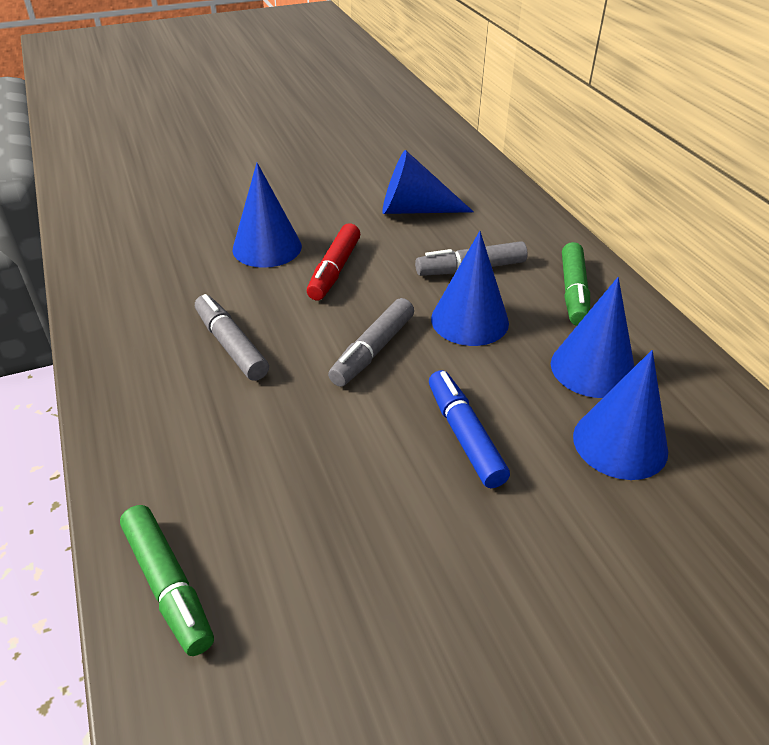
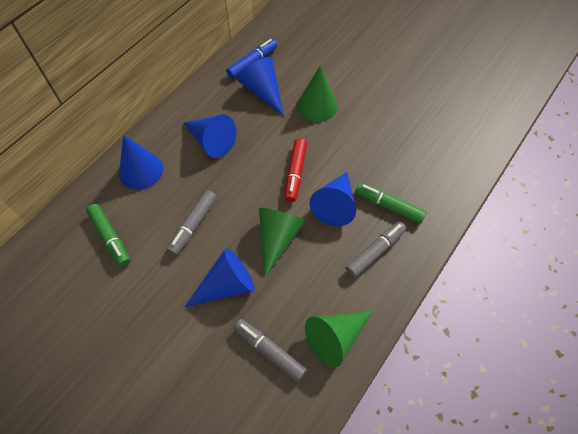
green cone: 0 -> 3

